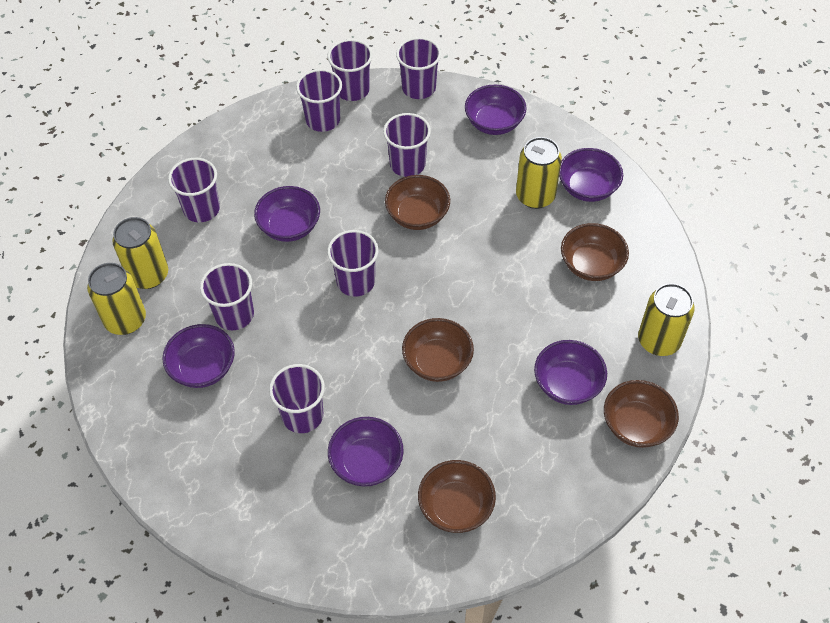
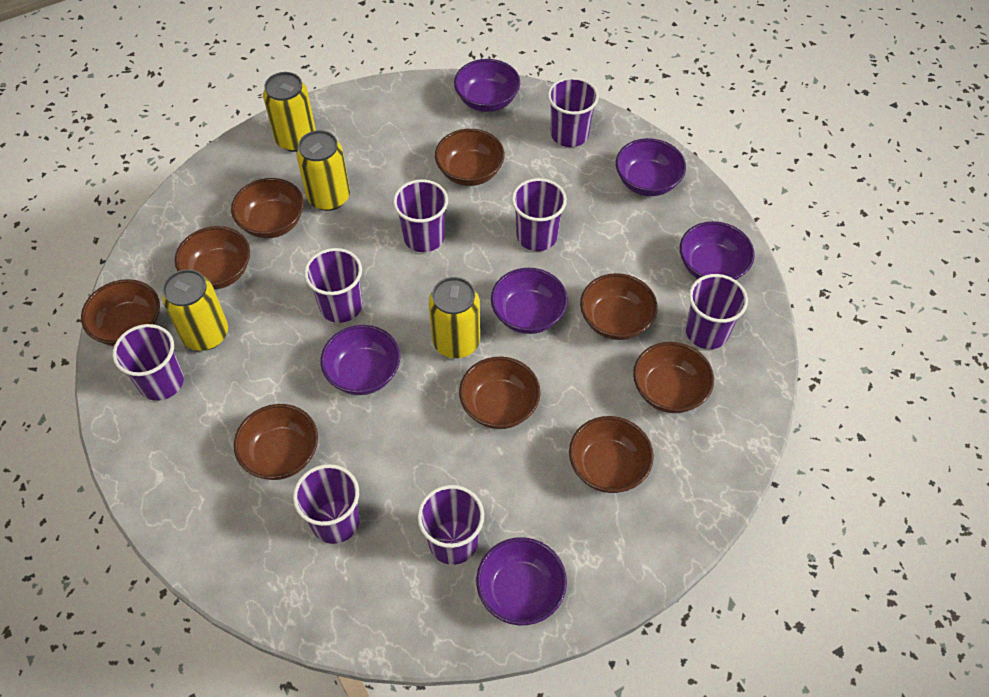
brown bowl: 5 -> 9

